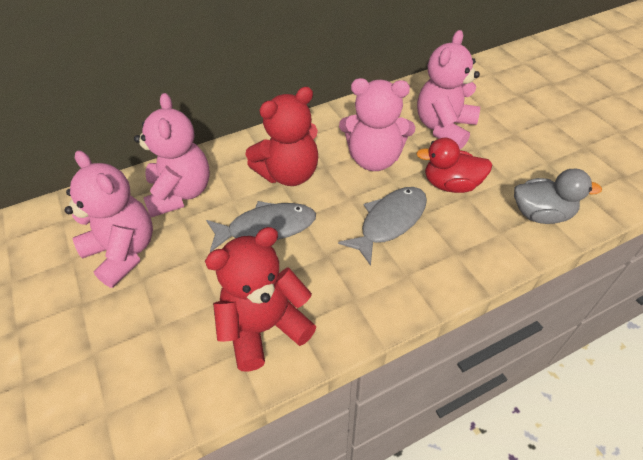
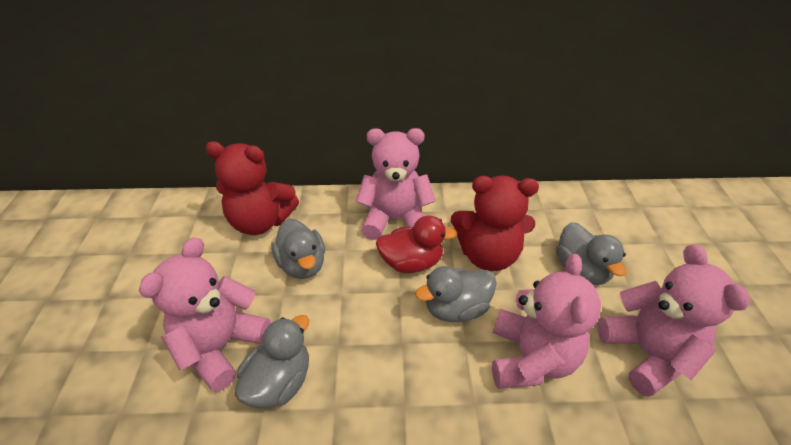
grey duck: 1 -> 4
grey fish: 2 -> 0

